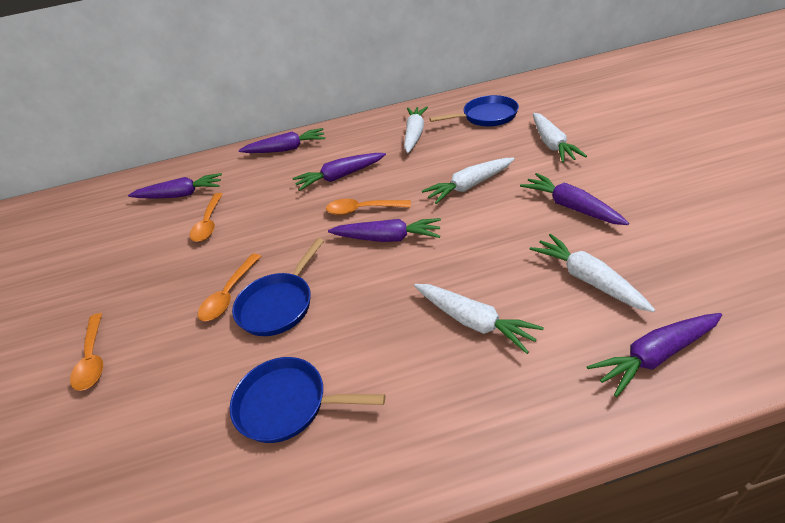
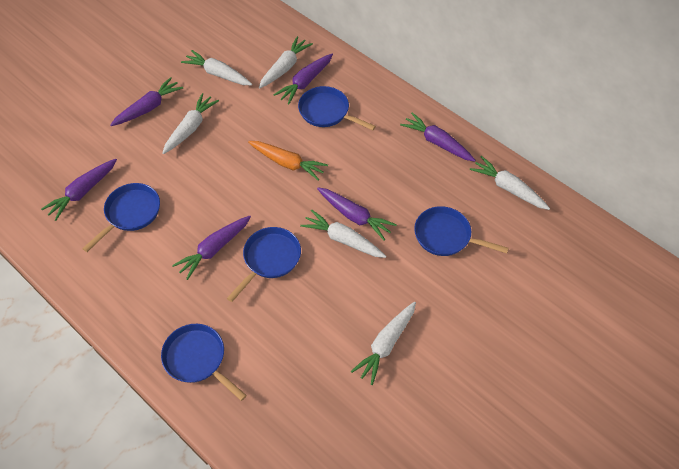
blue pan: 3 -> 5
orange carrot: 0 -> 1
orange spoon: 4 -> 0
white carrot: 5 -> 6

